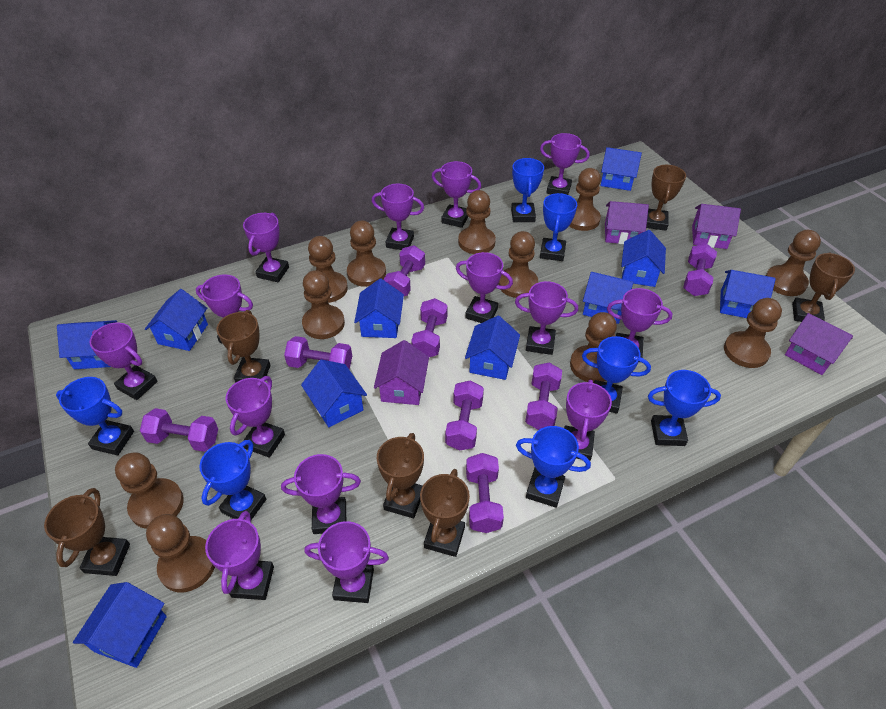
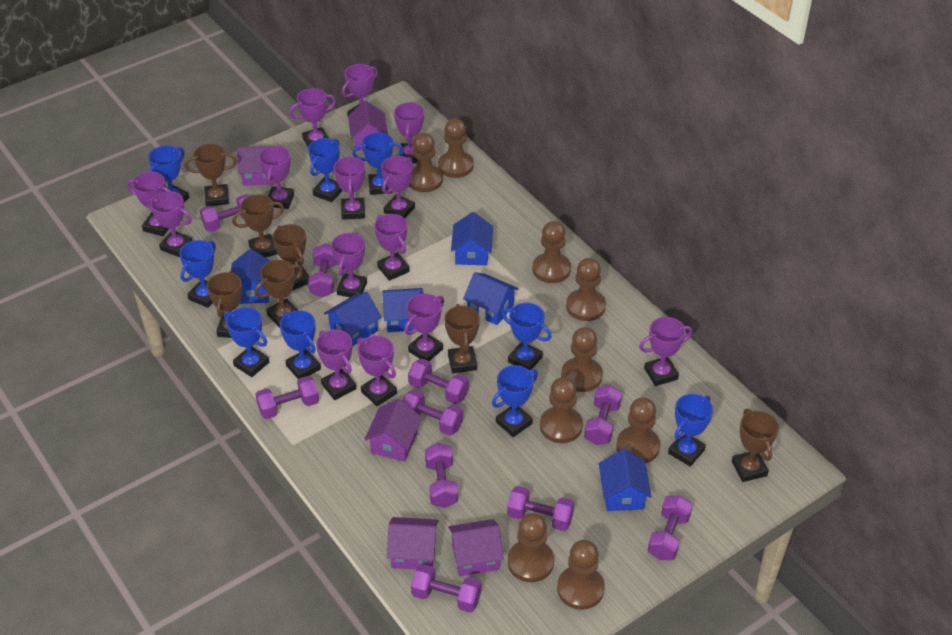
blue house: 10 -> 6
blue trophy: 7 -> 9
brown pawn: 11 -> 9
brown trophy: 6 -> 7
purple dumbbell: 8 -> 10
purple house: 4 -> 5

